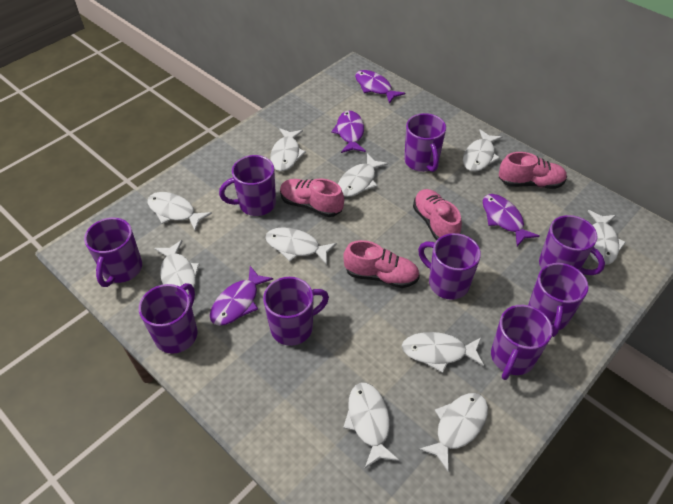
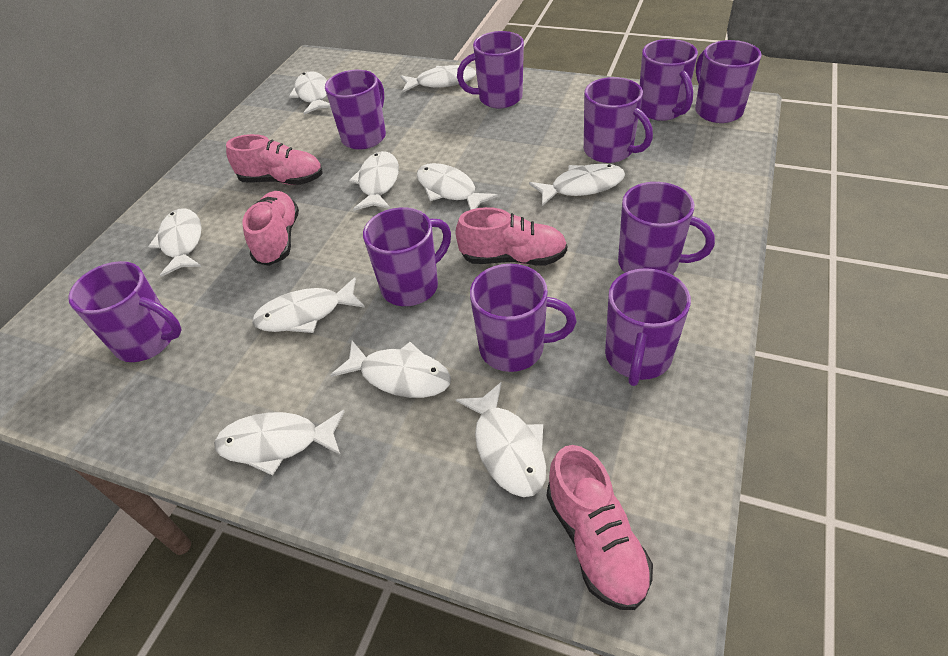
purple fish: 4 -> 0
purple mug: 9 -> 10

